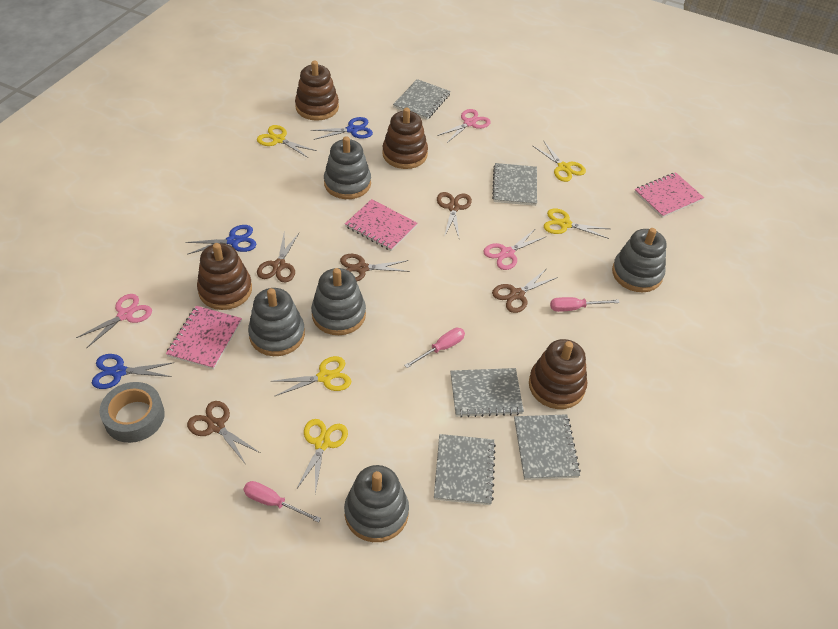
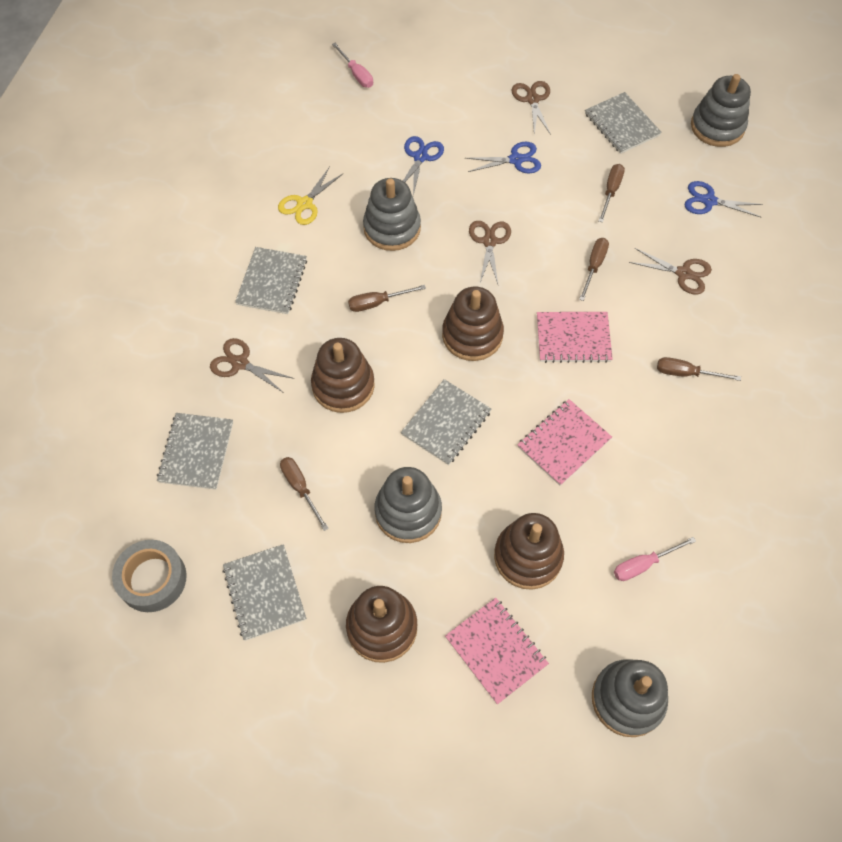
brown scissors: 5 -> 4
brown screwdriver: 0 -> 5
grey stacking toy: 5 -> 4
pink scissors: 3 -> 0
pink screwdriver: 3 -> 2
yellow scissors: 5 -> 1

